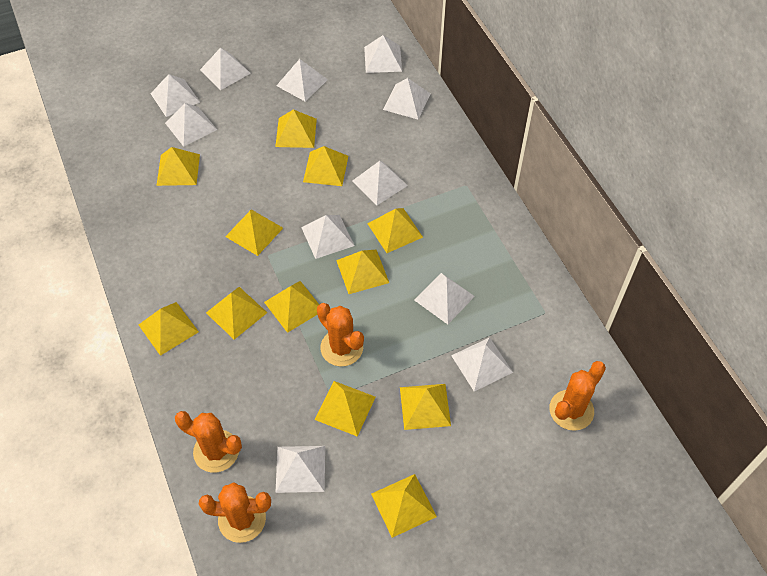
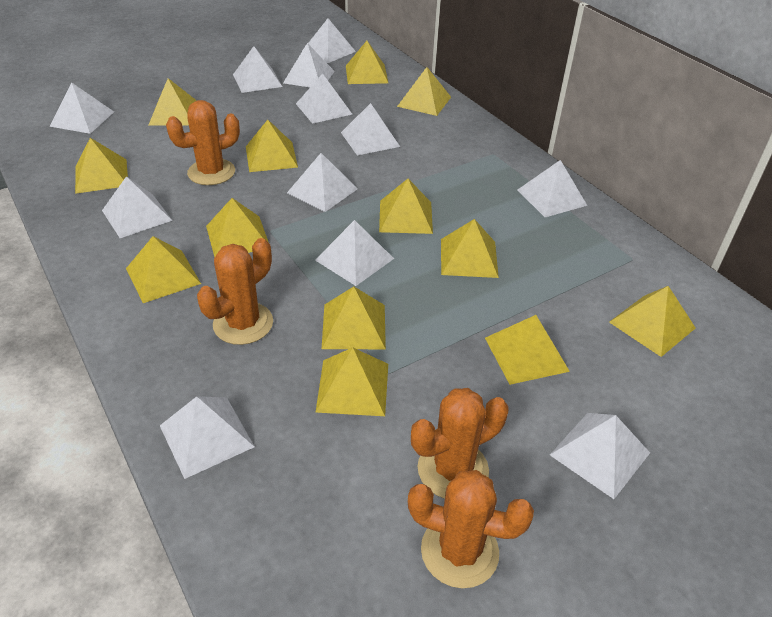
white pyramid: 11 -> 12
yellow pyramid: 12 -> 13

